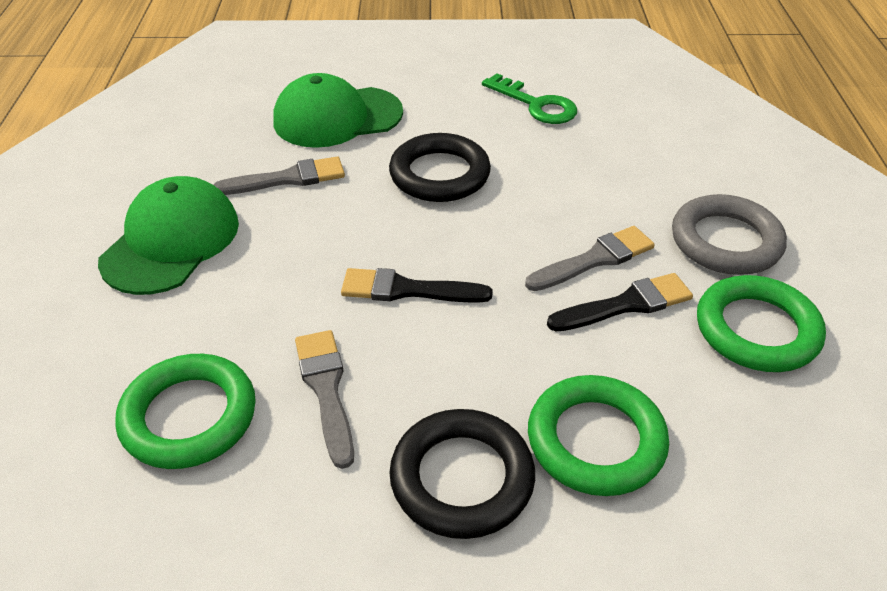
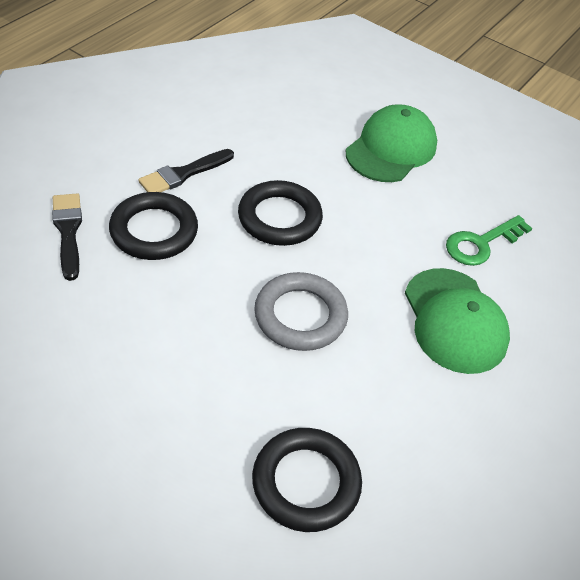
black ring: 2 -> 3
green ring: 3 -> 0
grey brush: 3 -> 0

